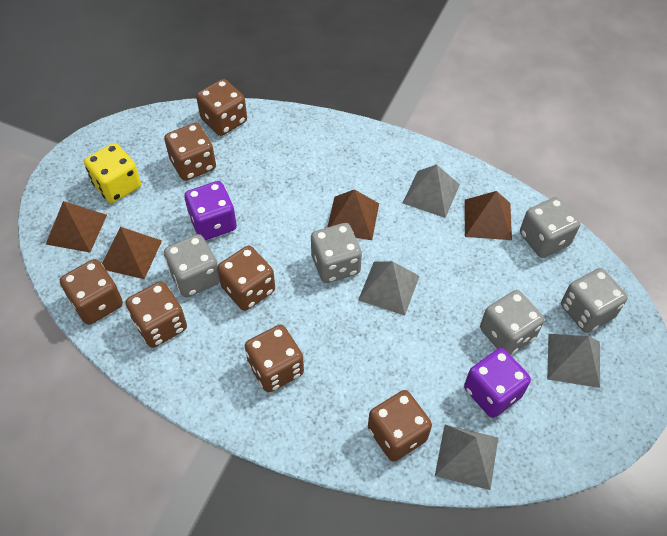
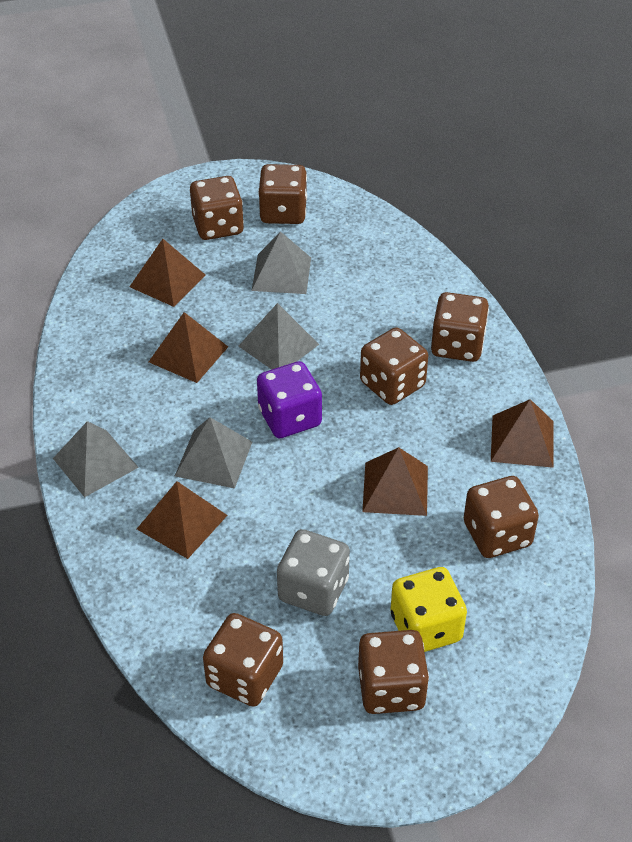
brown pyramid: 4 -> 5
grey dice: 5 -> 1
purple dice: 2 -> 1

